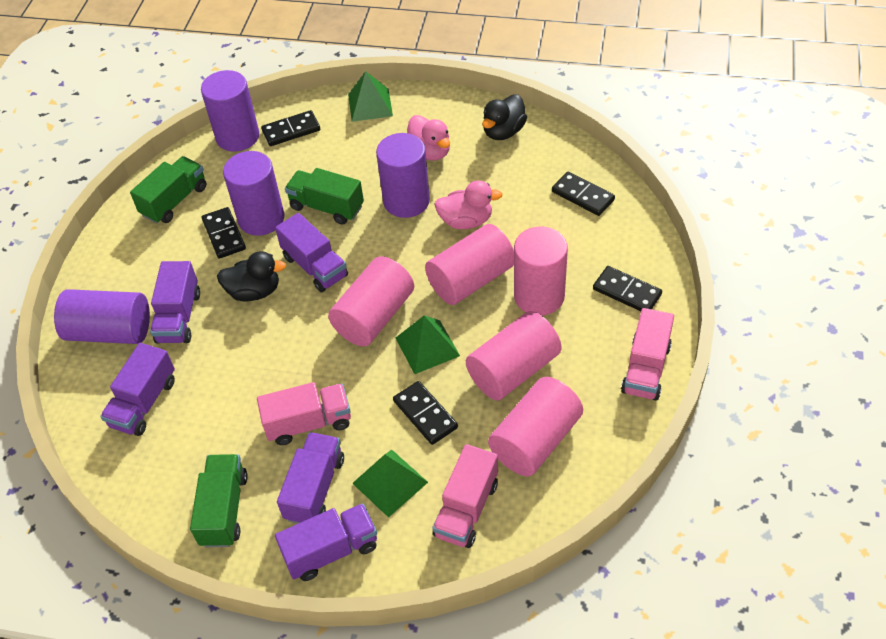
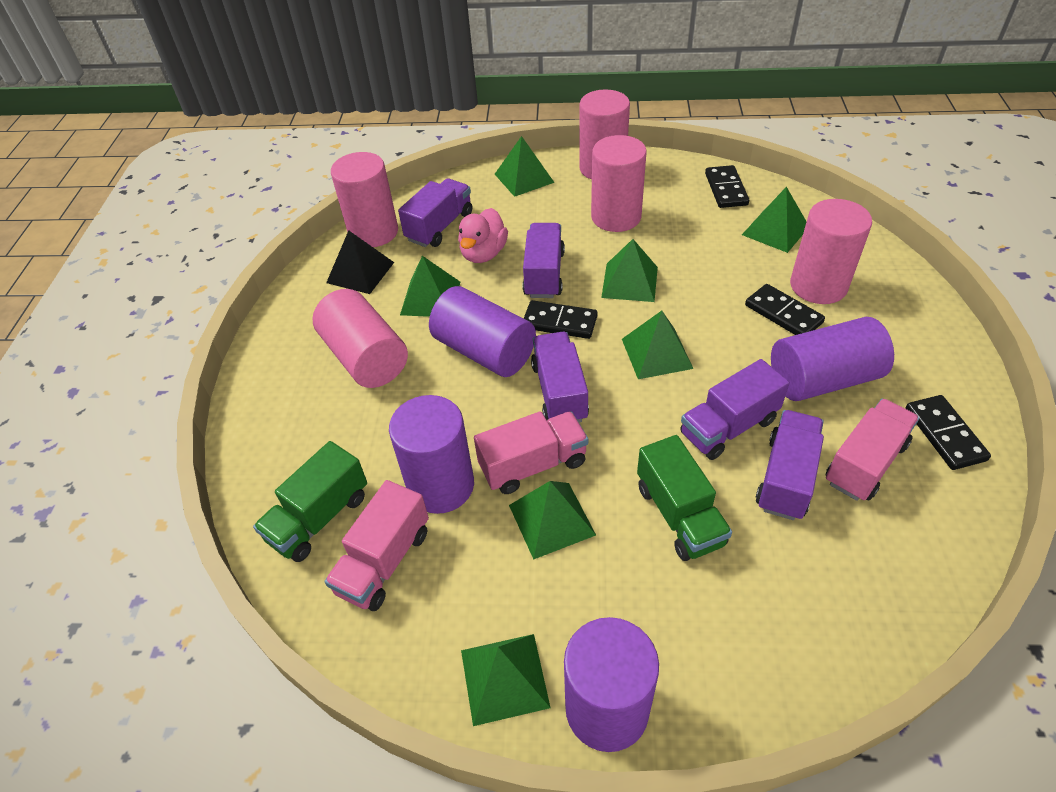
black domino: 5 -> 4
black duck: 2 -> 0
black pyramid: 0 -> 1
green pyramid: 3 -> 7
green truck: 3 -> 2
pink duck: 2 -> 1

